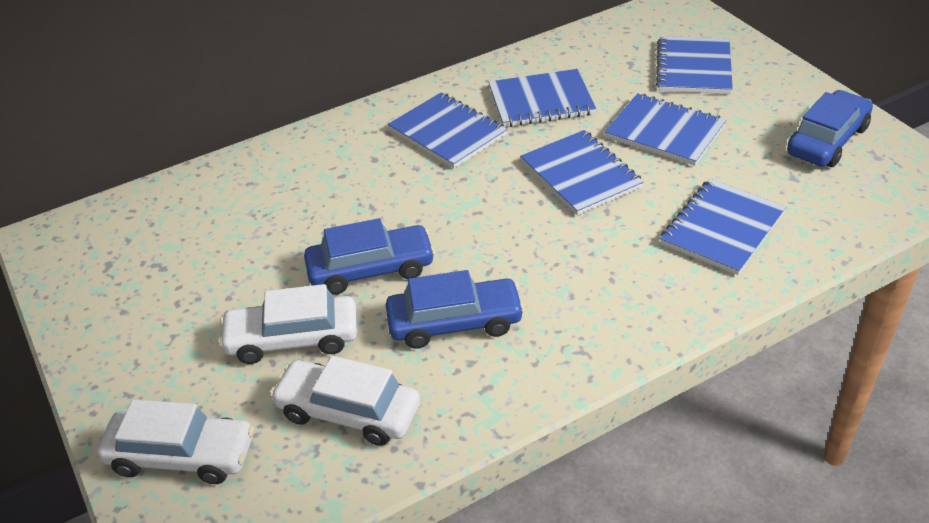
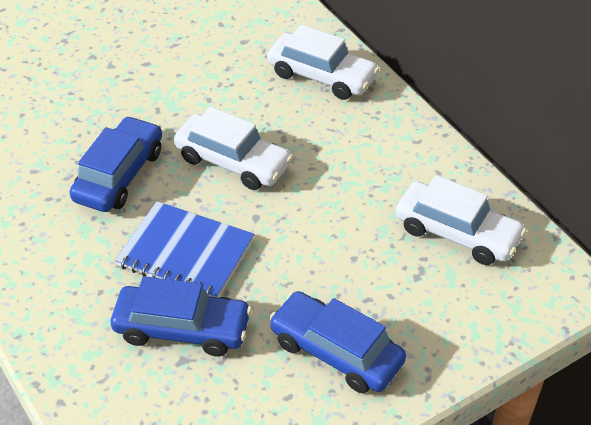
blue notebook: 6 -> 1

